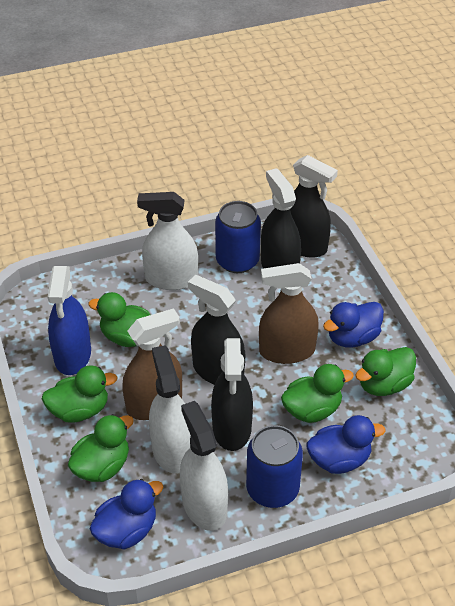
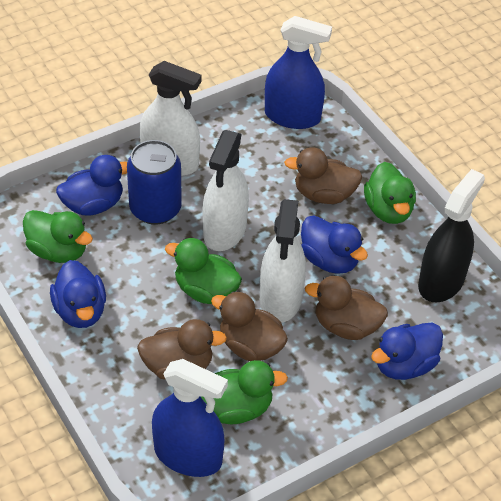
black spray bottle: 4 -> 1
blue can: 2 -> 1
blue duck: 3 -> 4
blue spray bottle: 1 -> 2
brown duck: 0 -> 4
brown spray bottle: 2 -> 0
green duck: 5 -> 4

